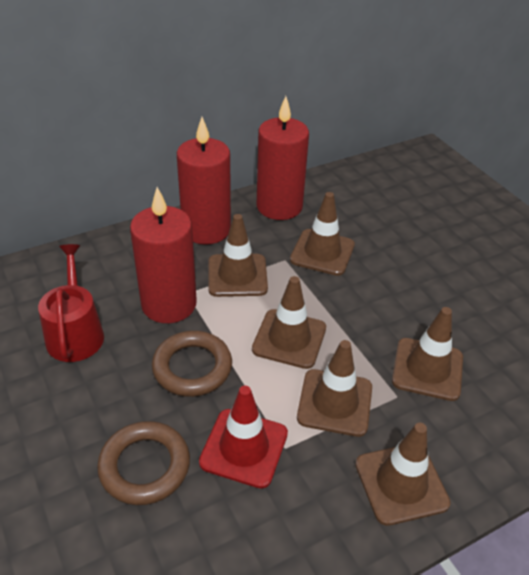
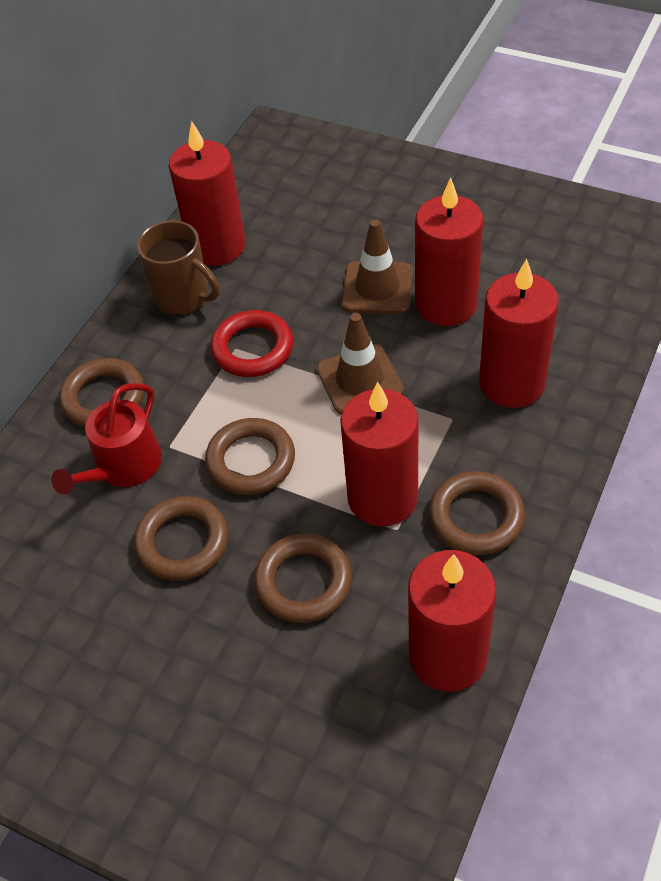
brown mug: 0 -> 1
brown ring: 2 -> 5
brown traffic cone: 6 -> 2
red candle: 3 -> 5
red ring: 0 -> 1
red traffic cone: 1 -> 0

